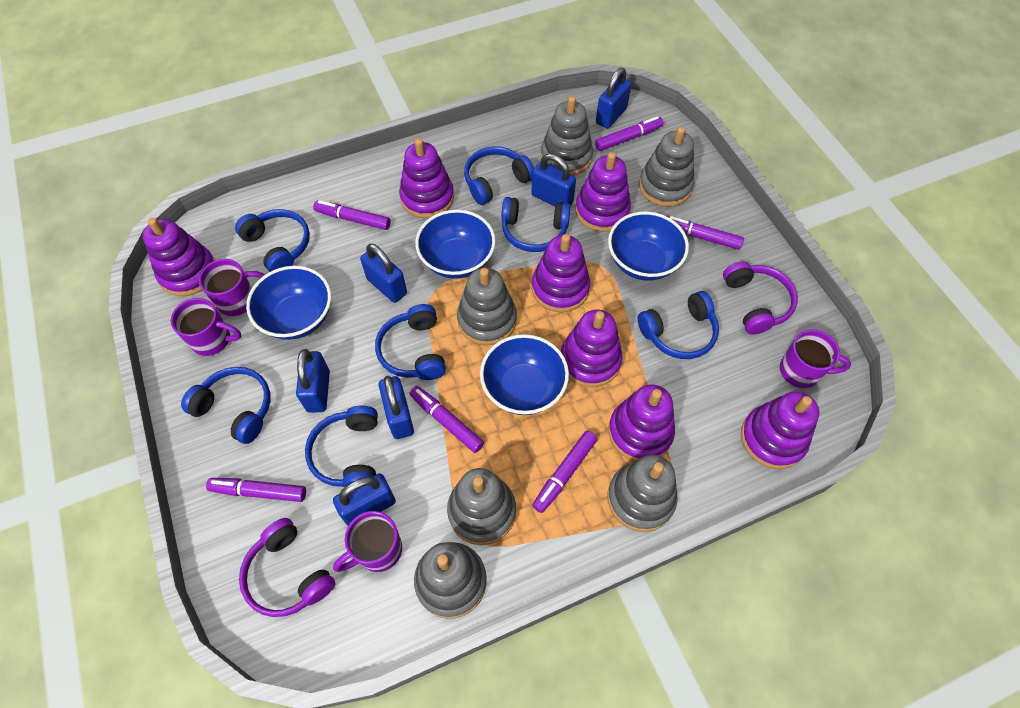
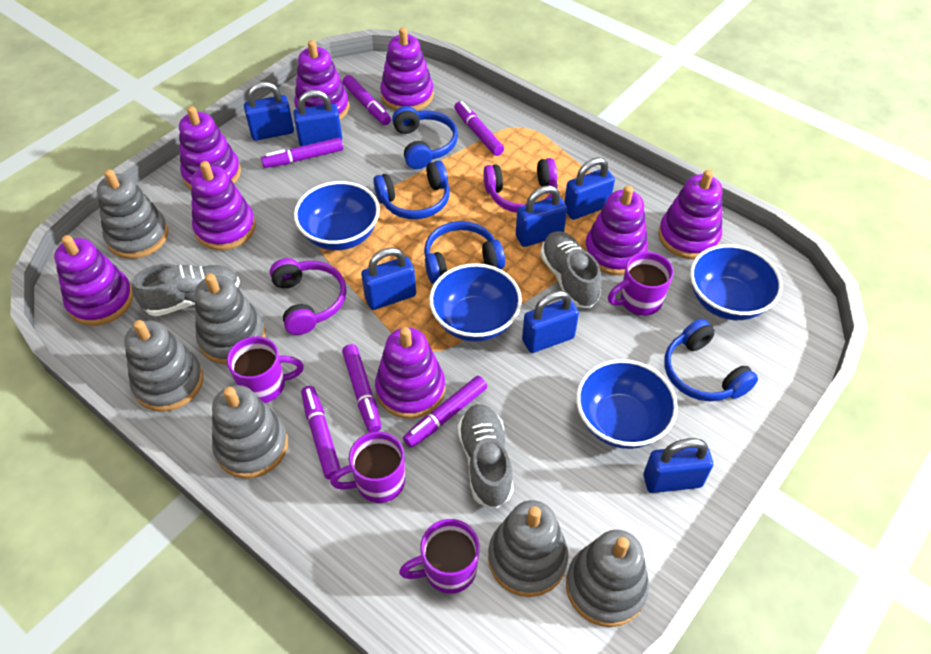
blue headphones: 7 -> 4
blue padlock: 6 -> 7
grey shoe: 0 -> 3
purple stacking toy: 7 -> 8

